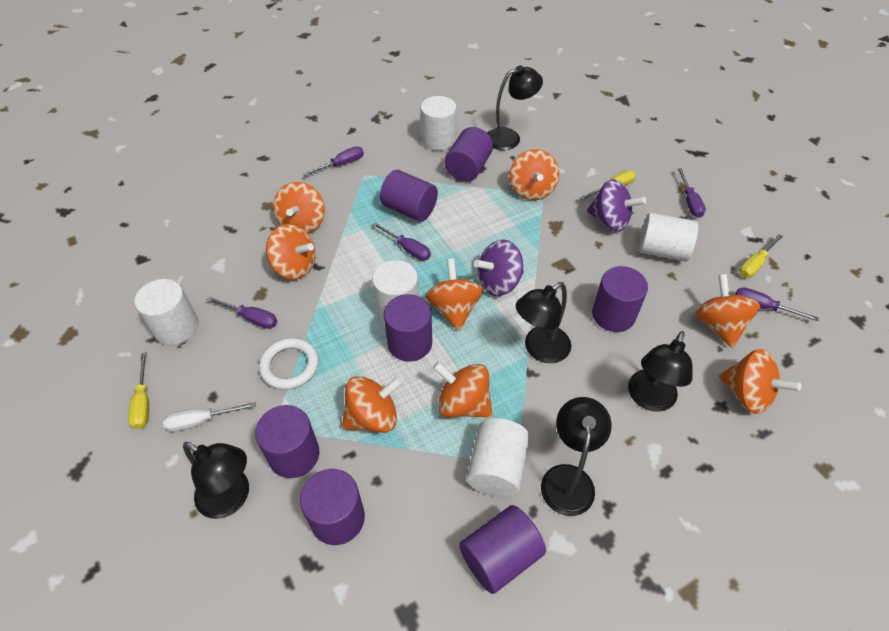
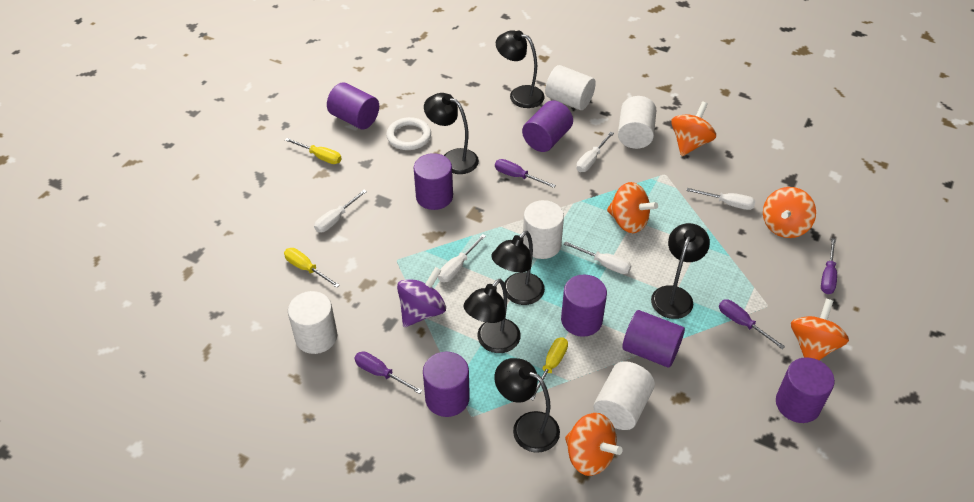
black lamp: 5 -> 6
orange spinning top: 8 -> 5
purple screwdriver: 5 -> 4
purple spinning top: 2 -> 1
white screwdriver: 1 -> 5

